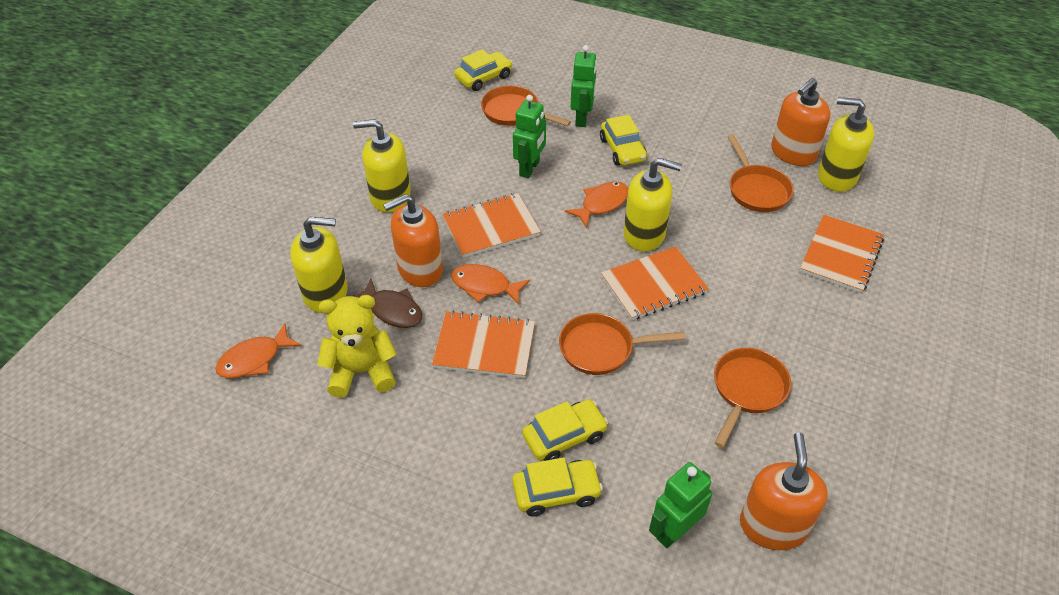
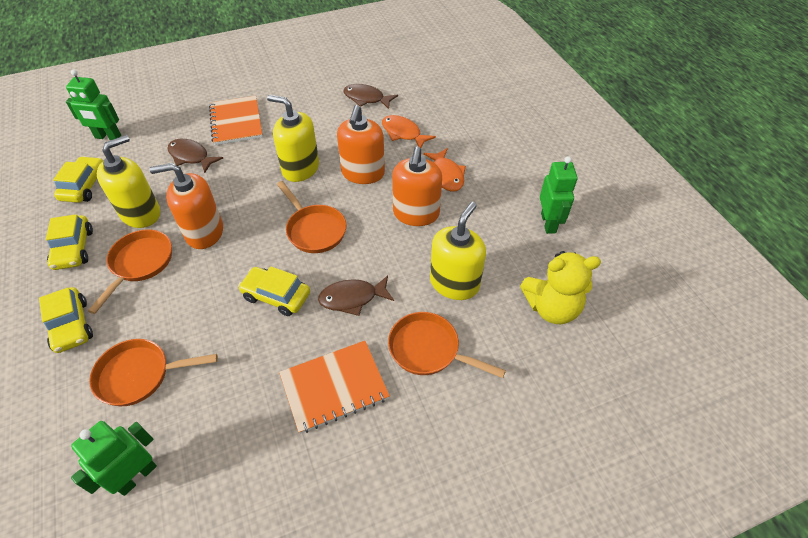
brown fish: 1 -> 3
orange fish: 3 -> 2
orange notebook: 4 -> 2
yellow soap dispenser: 4 -> 3

